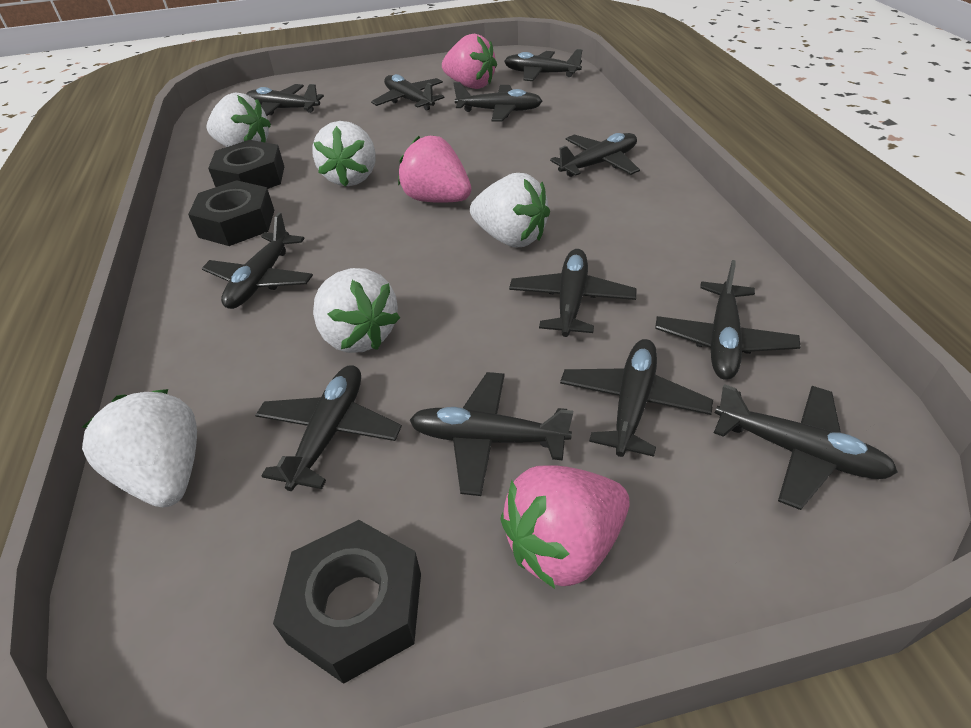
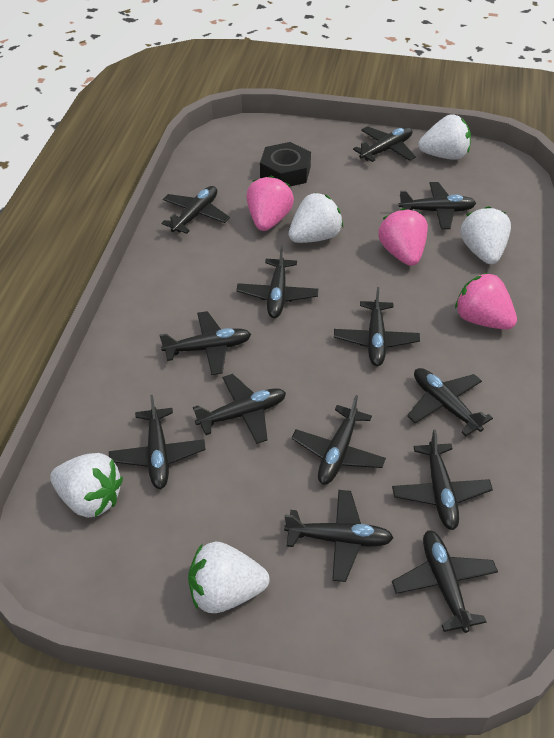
black nut: 3 -> 1
black plane: 12 -> 13

